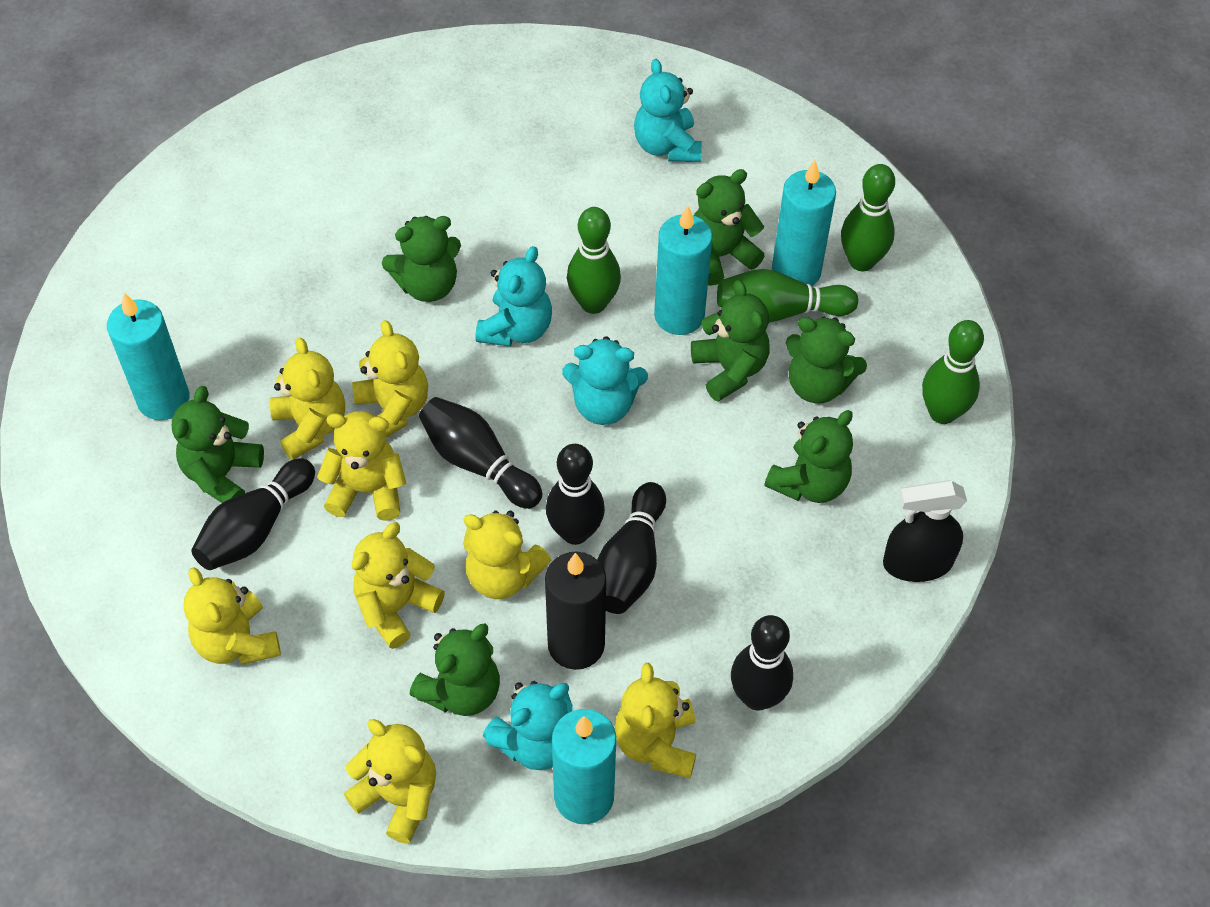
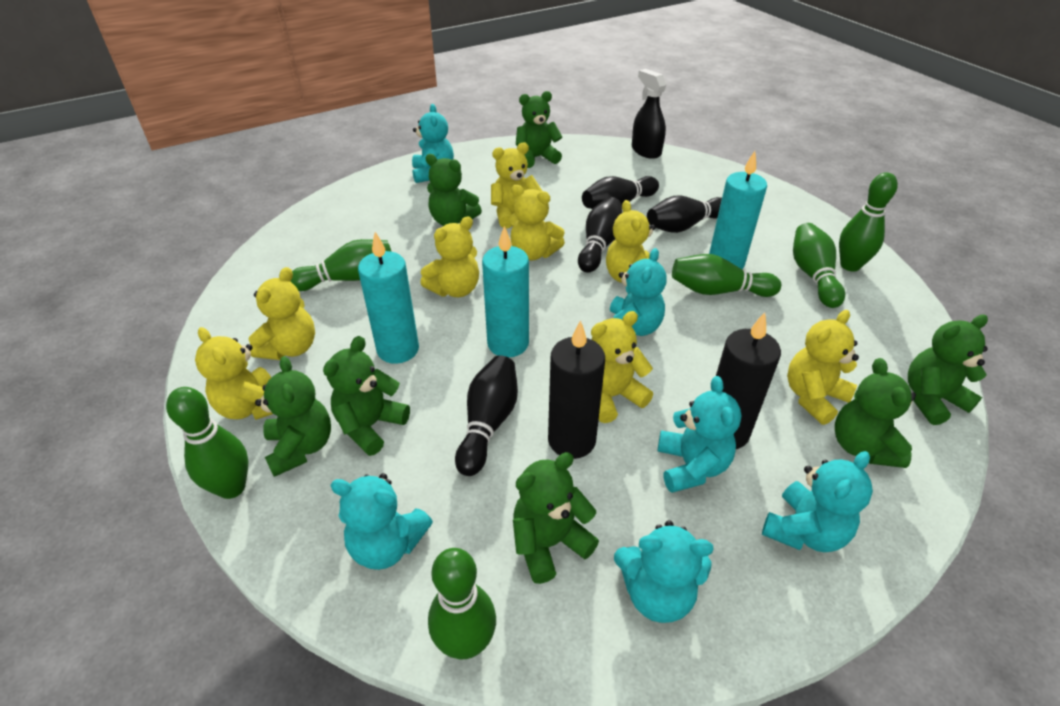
black bowling pin: 5 -> 4
black candle: 1 -> 2
green bowling pin: 4 -> 6
turquoise candle: 4 -> 3
turquoise teddy bear: 4 -> 6

